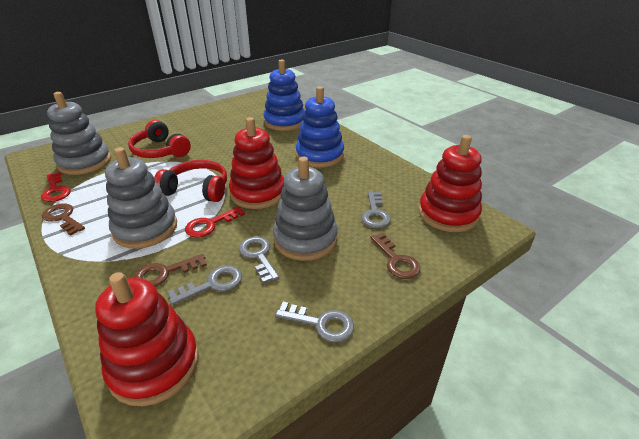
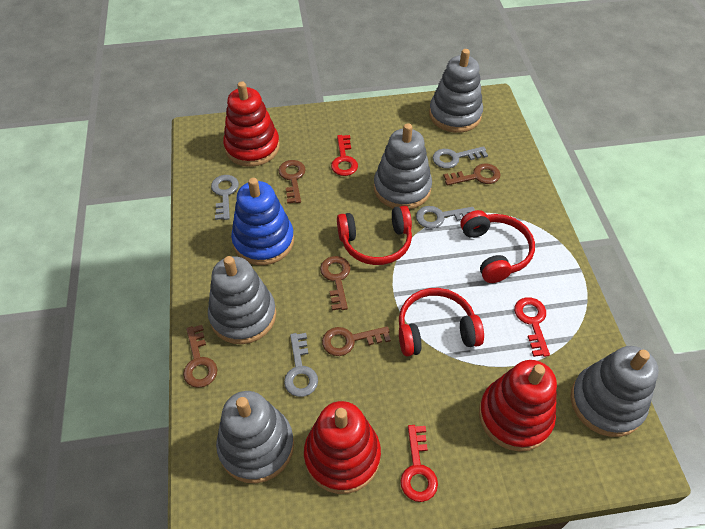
blue stacking toy: 2 -> 1
brown key: 3 -> 5
grey stacking toy: 3 -> 5
red headphones: 2 -> 3
red key: 2 -> 3

